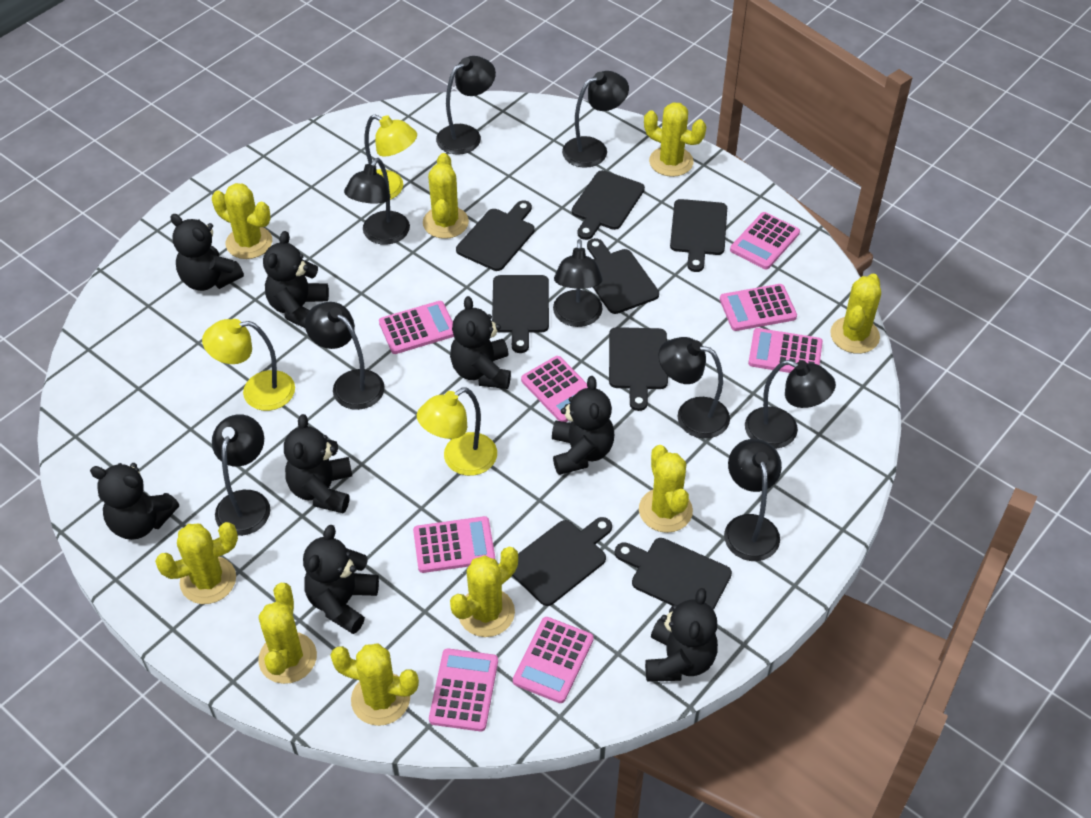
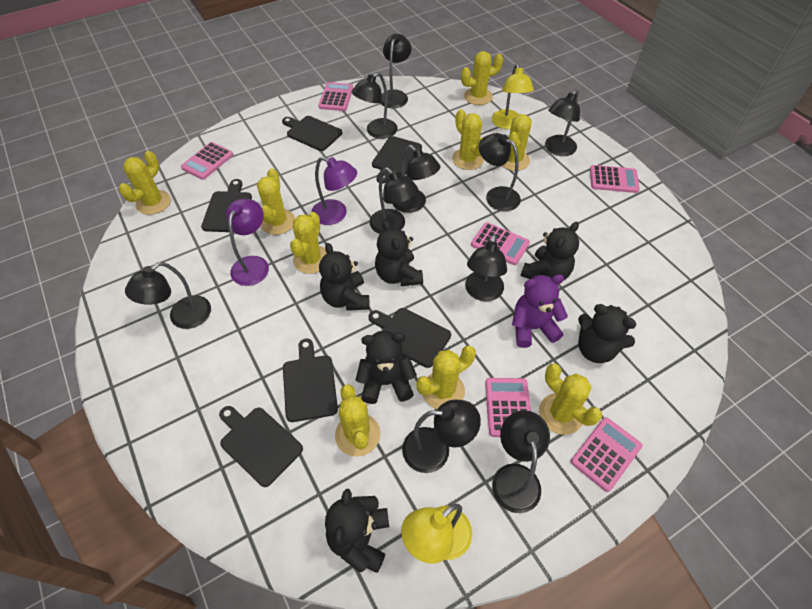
black cutting board: 8 -> 6
black lamp: 9 -> 10
black teddy bear: 8 -> 6
pink calculator: 8 -> 6
purple lamp: 0 -> 2
purple teddy bear: 0 -> 1
yellow lamp: 3 -> 2

